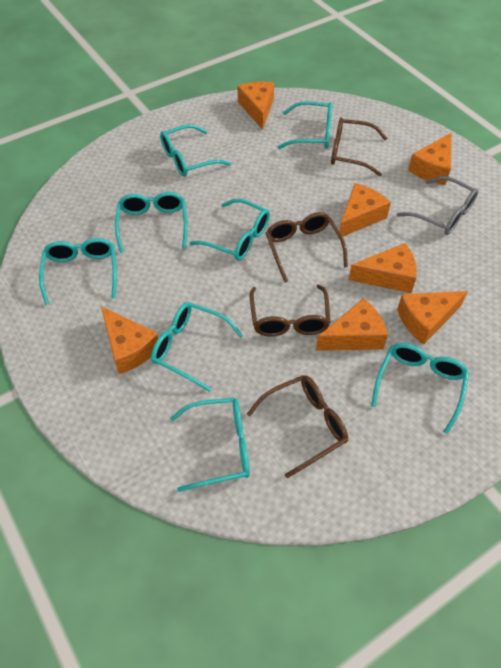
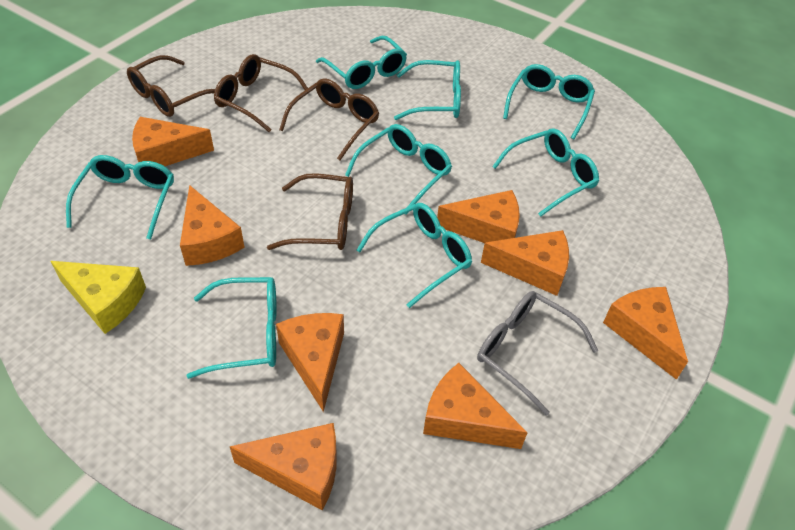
orange cheese: 7 -> 8
yellow cheese: 0 -> 1

